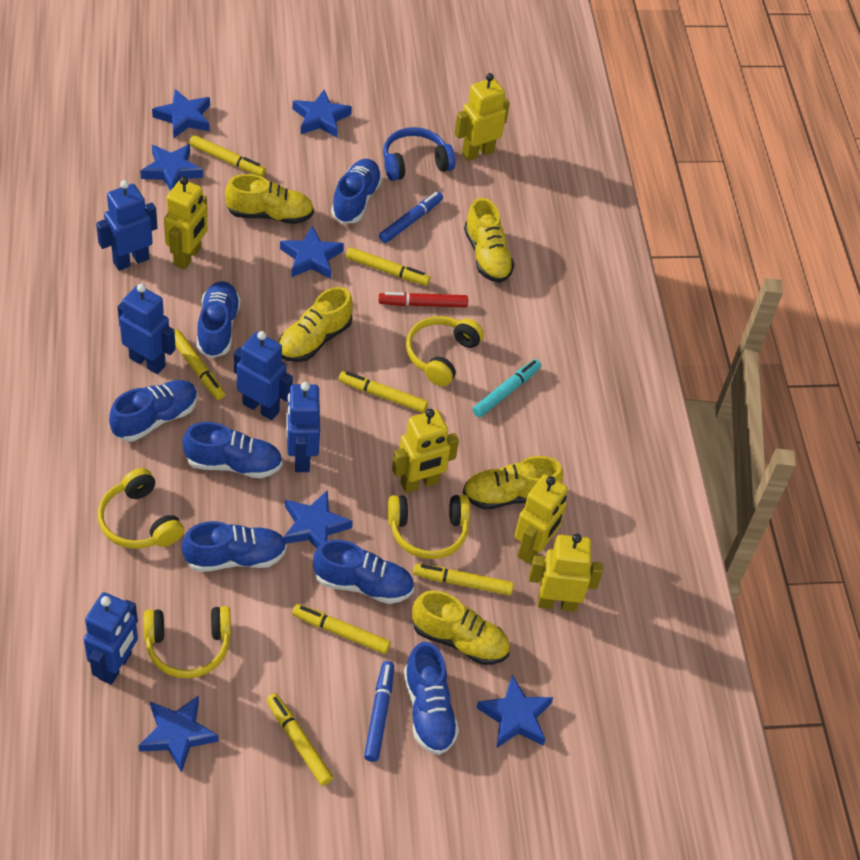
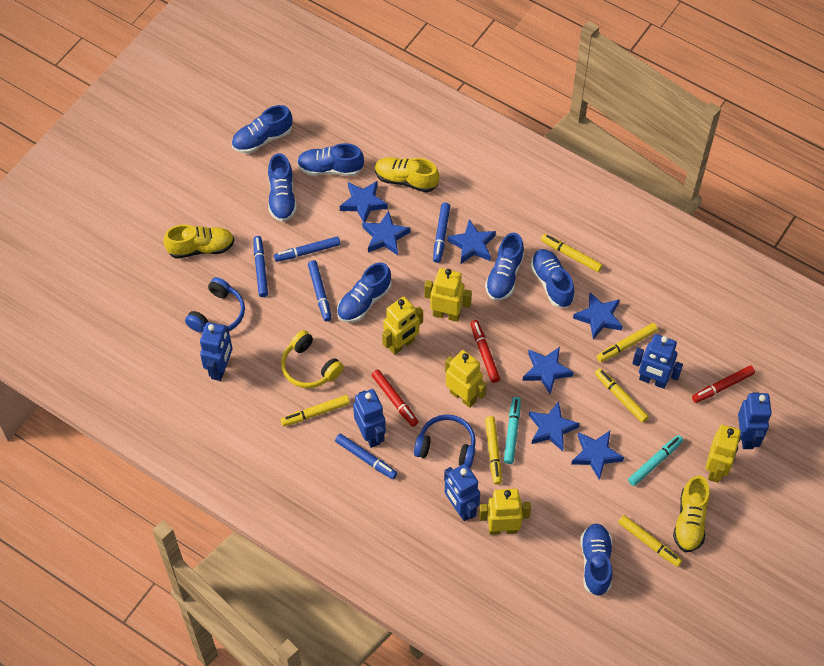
blue headphones: 1 -> 2
blue marker: 2 -> 5
red marker: 1 -> 3
turquoise marker: 1 -> 2
yellow headphones: 4 -> 1
yellow marker: 7 -> 6
yellow shoe: 5 -> 3

